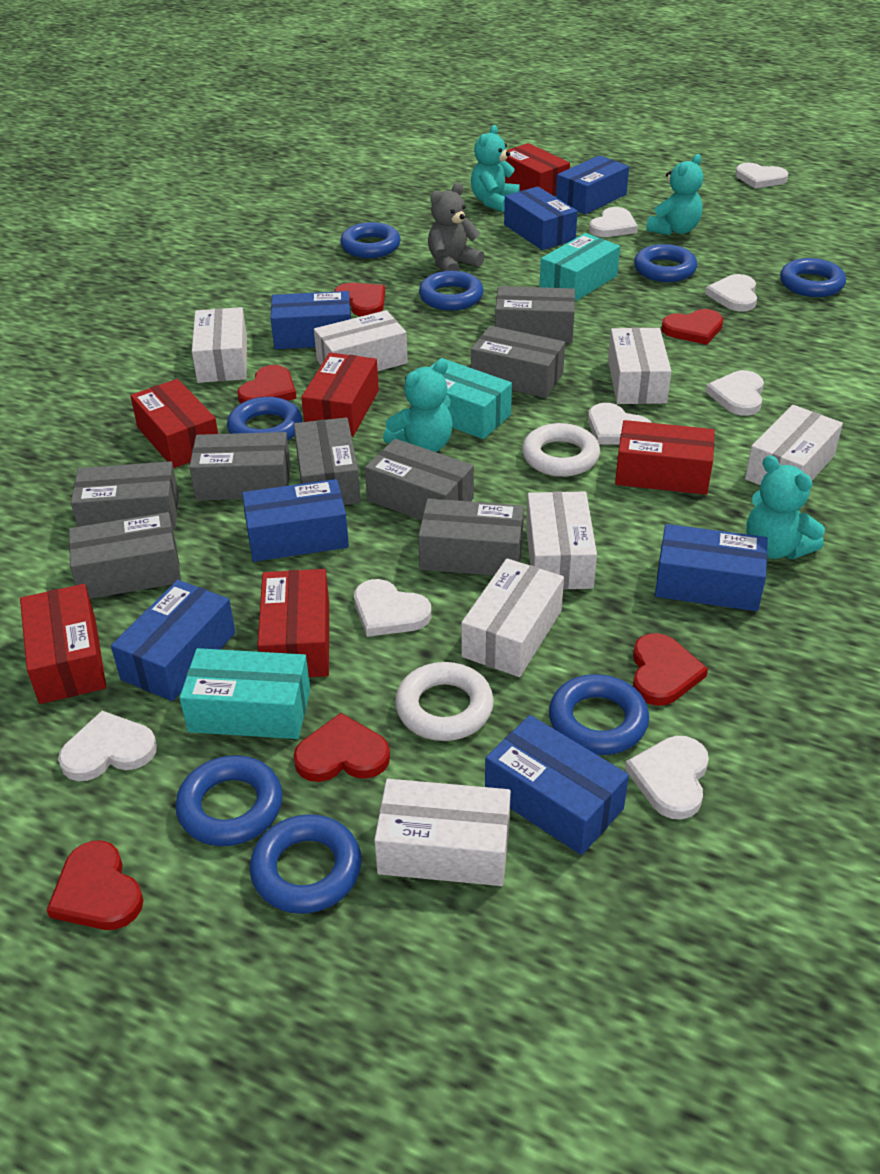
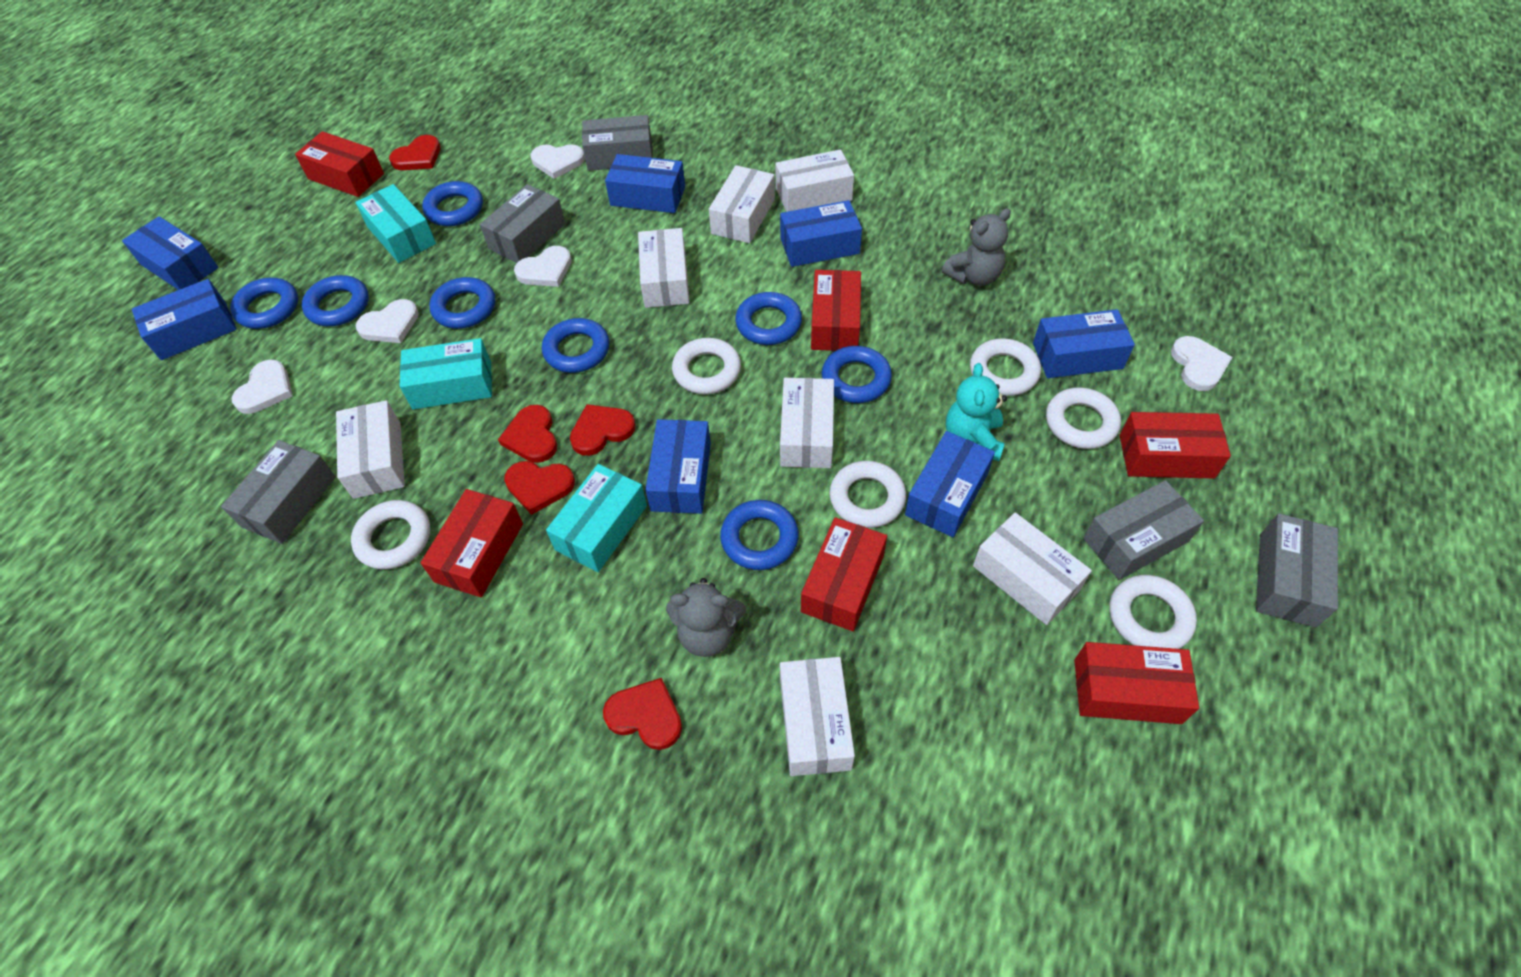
grey box: 8 -> 5
grey teddy bear: 1 -> 2
red heart: 6 -> 5
turquoise teddy bear: 4 -> 1
white heart: 8 -> 5
white ring: 2 -> 6

